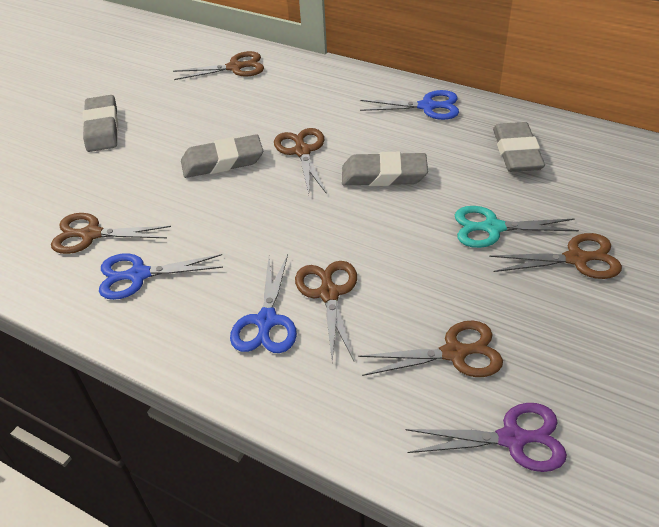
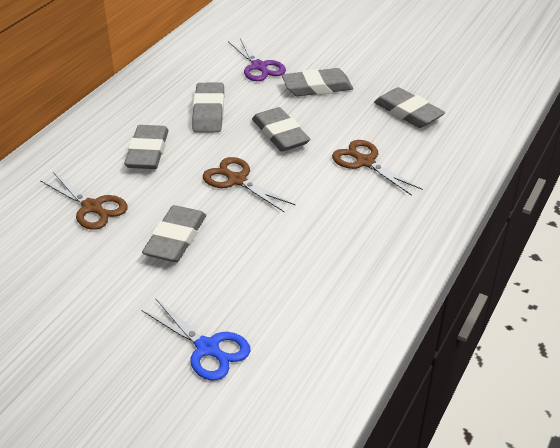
blue scissors: 3 -> 1
brown scissors: 6 -> 3
grey eraser: 4 -> 6
turquoise scissors: 1 -> 0

